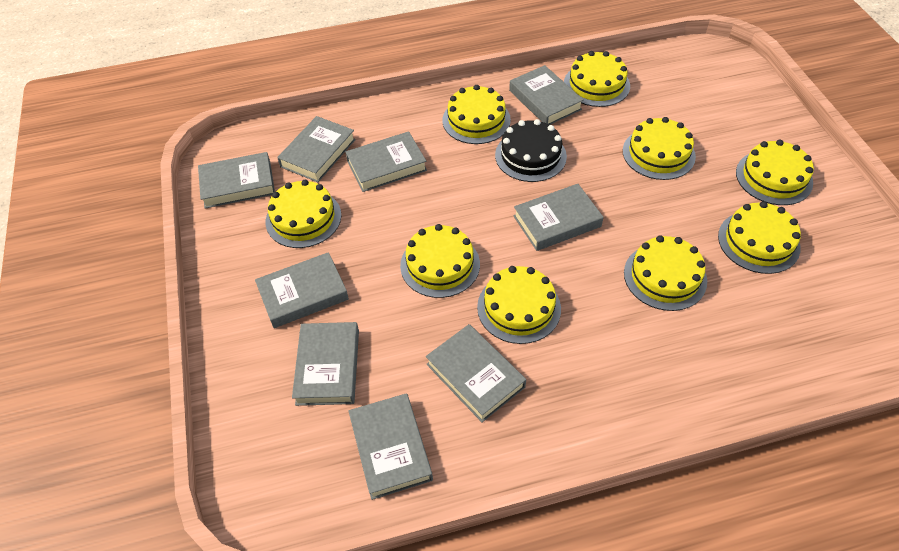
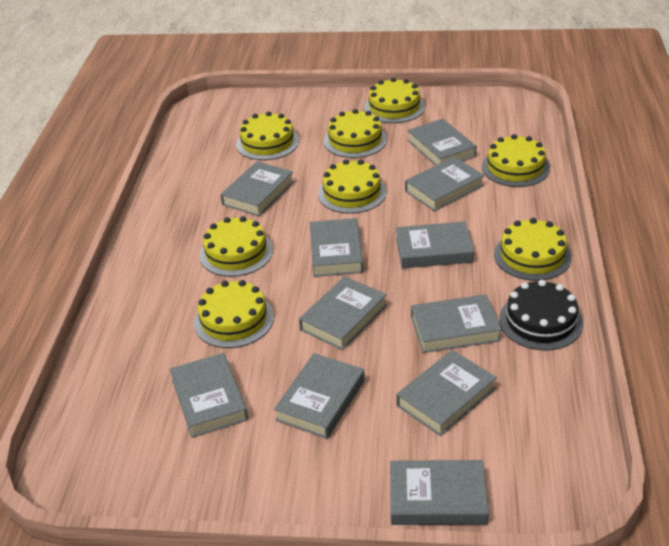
grey book: 9 -> 11
yellow cake: 9 -> 8

